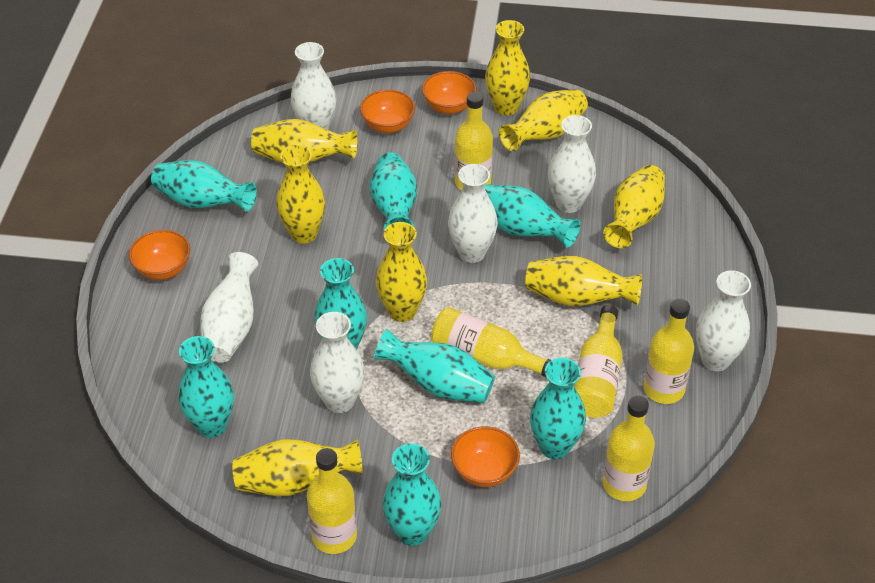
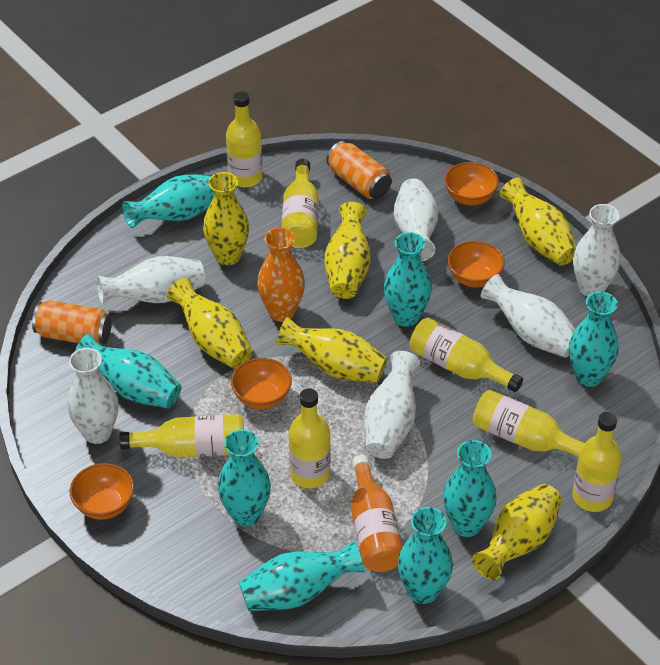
orange bottle: 0 -> 1
orange can: 0 -> 2
orange vase: 0 -> 1
yellow bottle: 6 -> 7
yellow vase: 8 -> 6

